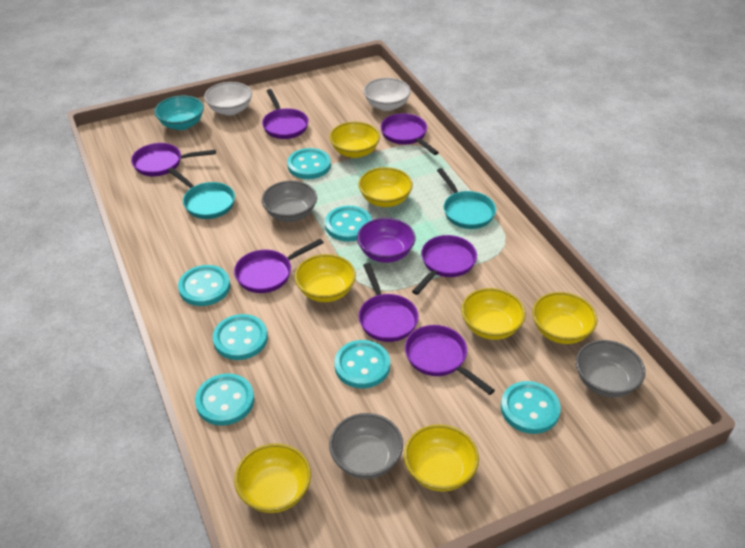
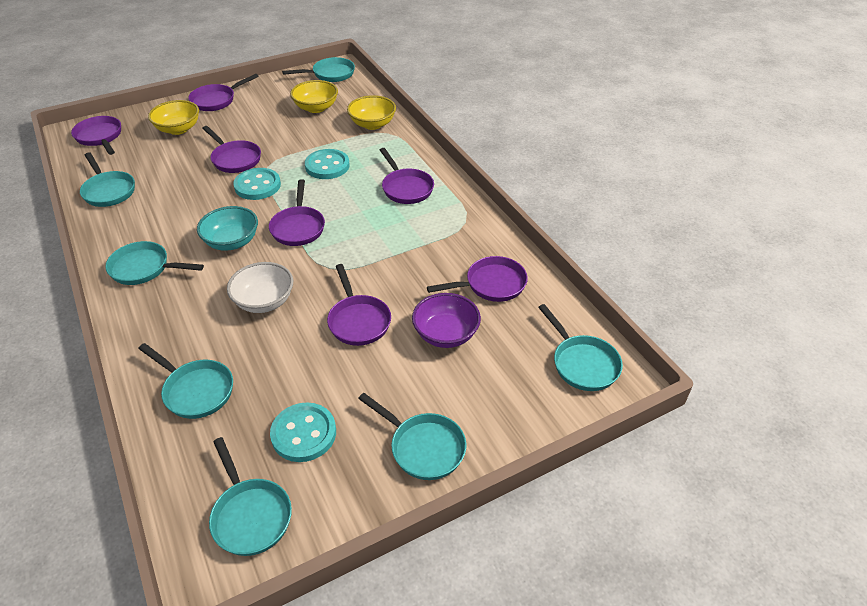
grey bowl: 3 -> 0
turquoise button: 7 -> 3
turquoise pan: 2 -> 7
white bowl: 2 -> 1
yellow bowl: 7 -> 3

